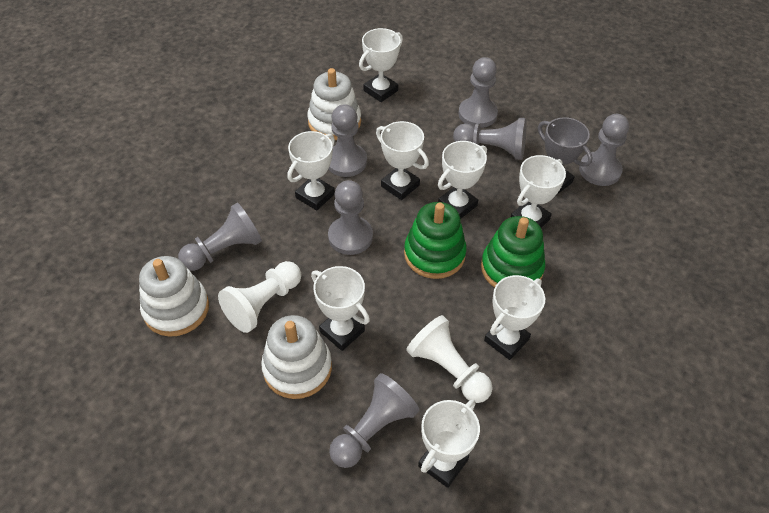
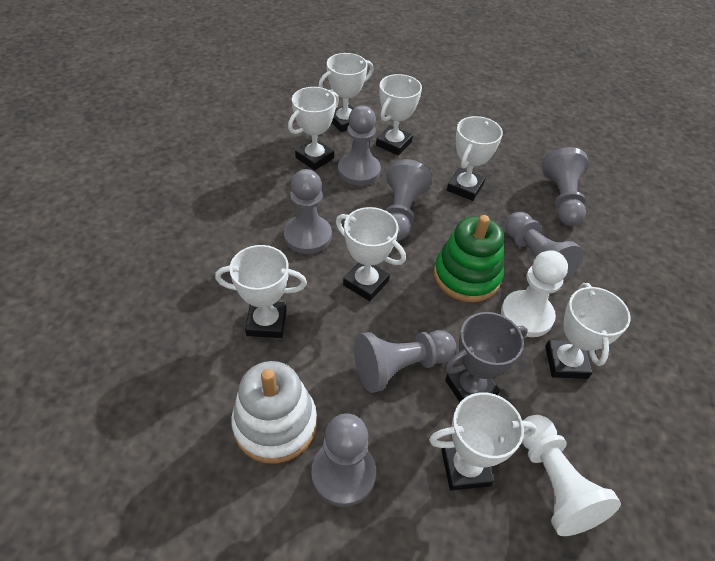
green stacking toy: 2 -> 1
white stacking toy: 3 -> 1

